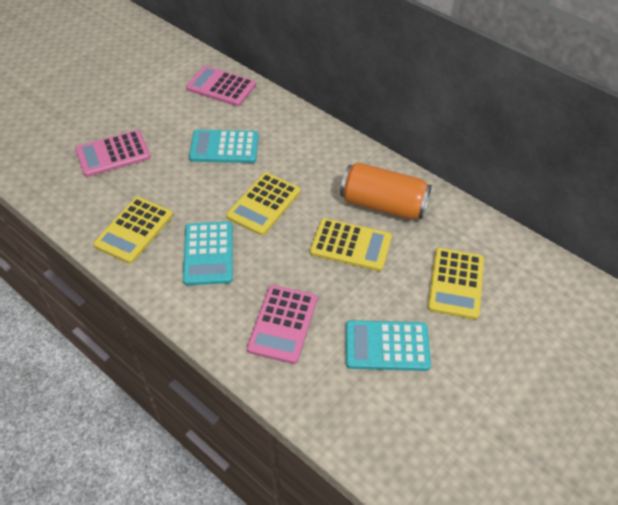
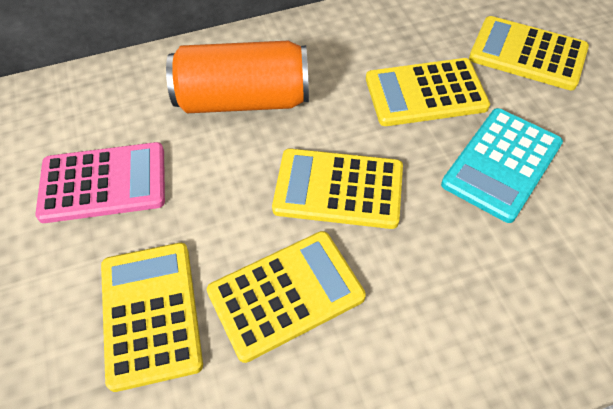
pink calculator: 3 -> 1
turquoise calculator: 3 -> 1
yellow calculator: 4 -> 5

